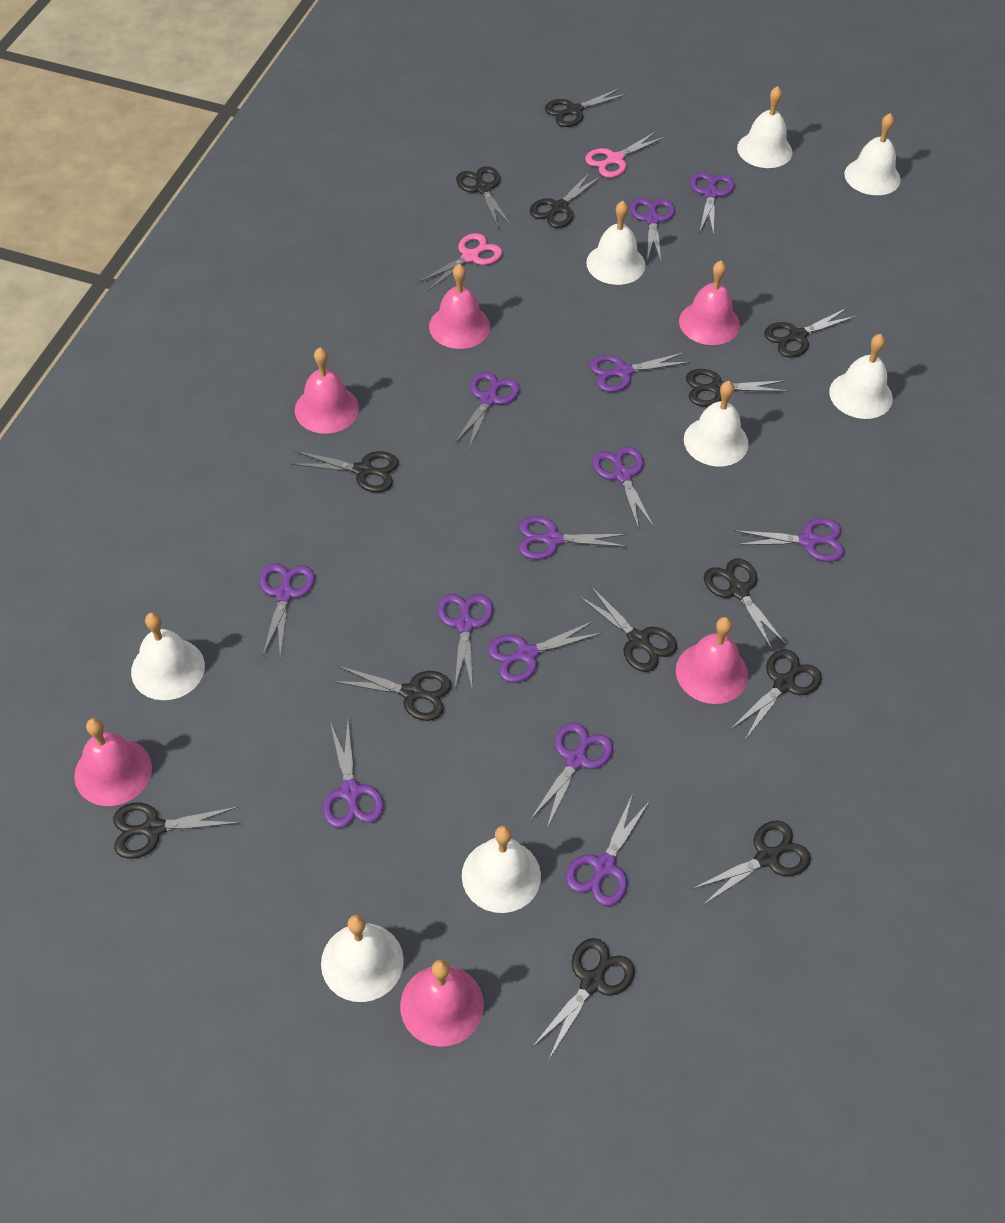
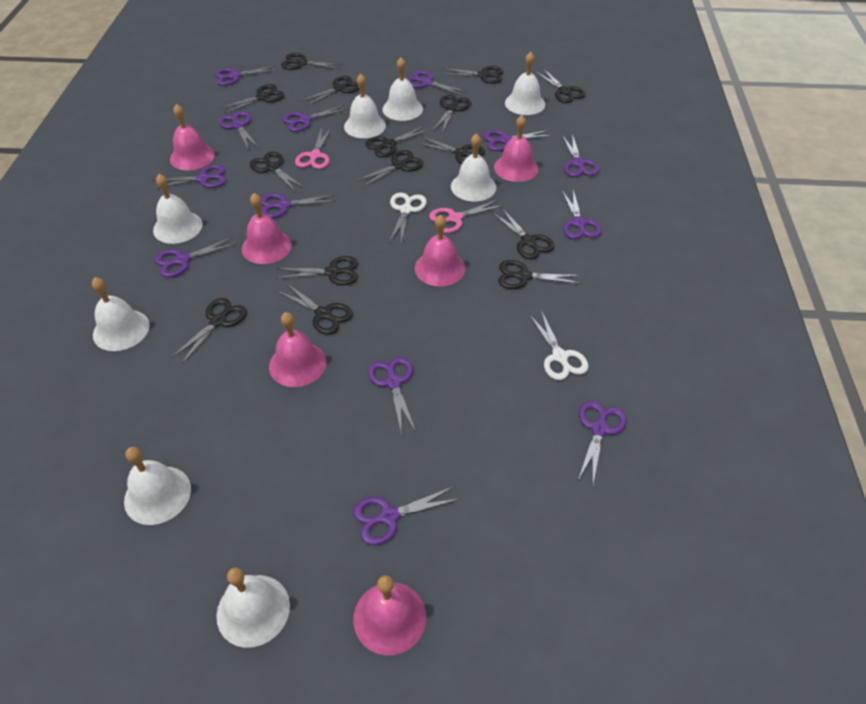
black scissors: 13 -> 15
white scissors: 0 -> 2

